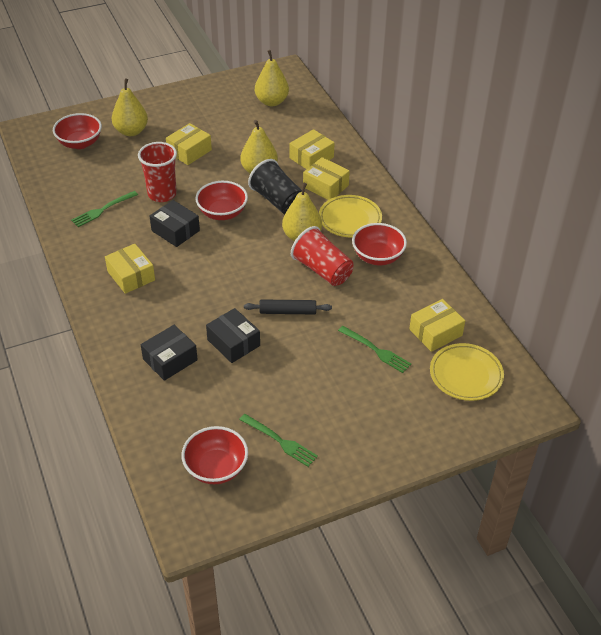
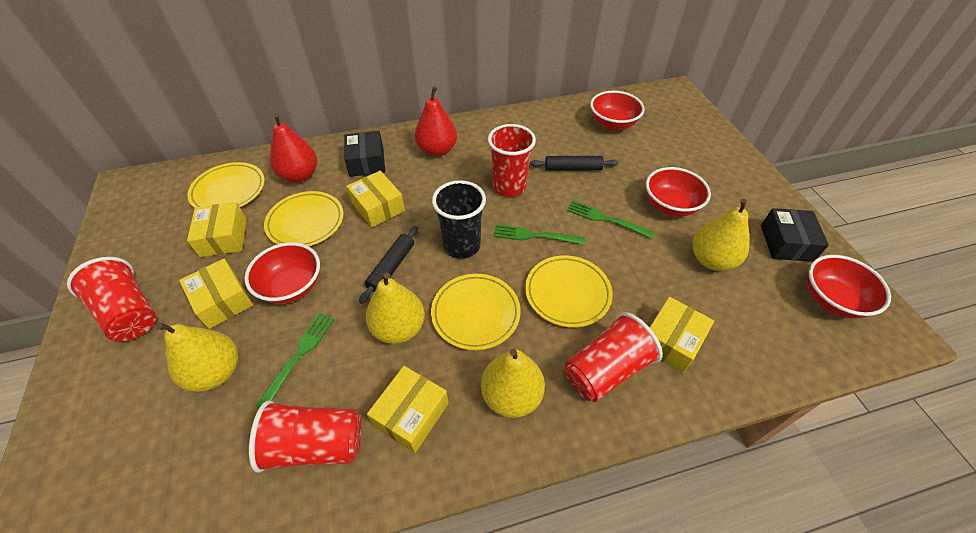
black box: 3 -> 2
black rolling pin: 1 -> 2
red cup: 2 -> 4
red pear: 0 -> 2
yellow plate: 2 -> 4

